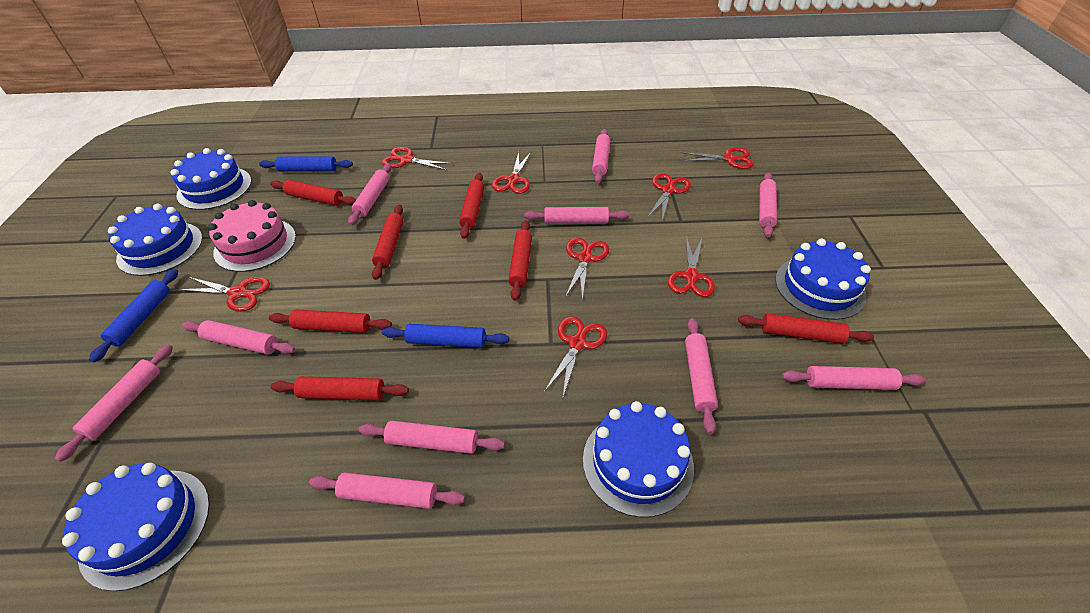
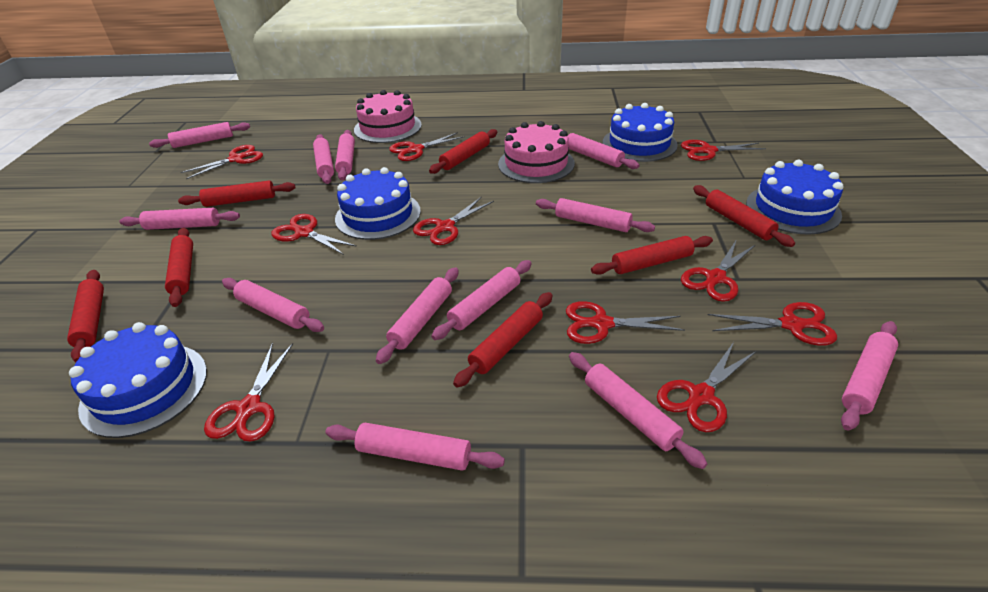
blue cake: 5 -> 4
blue rolling pin: 3 -> 0
pink cake: 1 -> 2
pink rolling pin: 10 -> 12
red scissors: 8 -> 10

